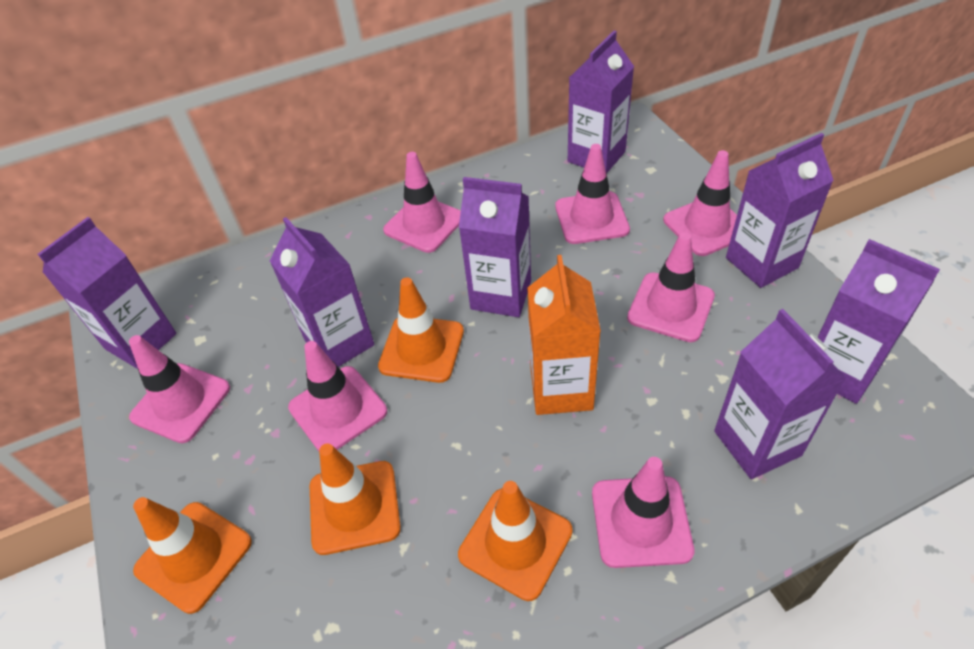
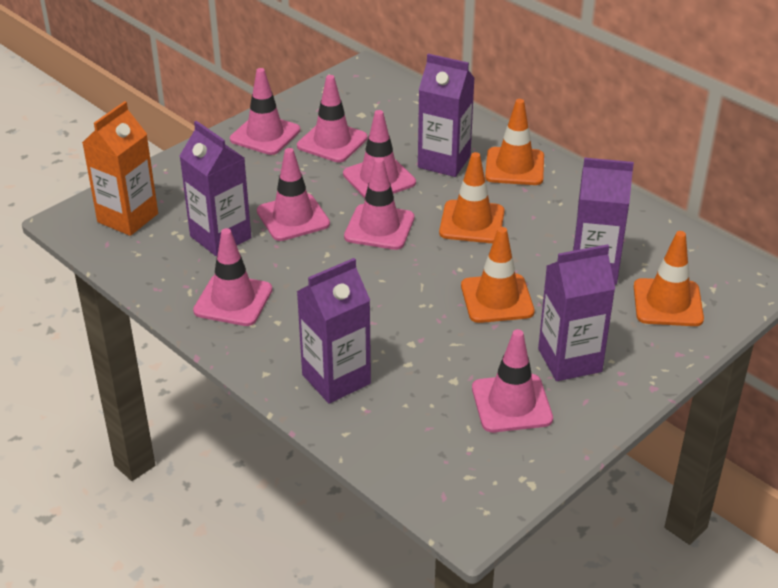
purple carton: 7 -> 5

